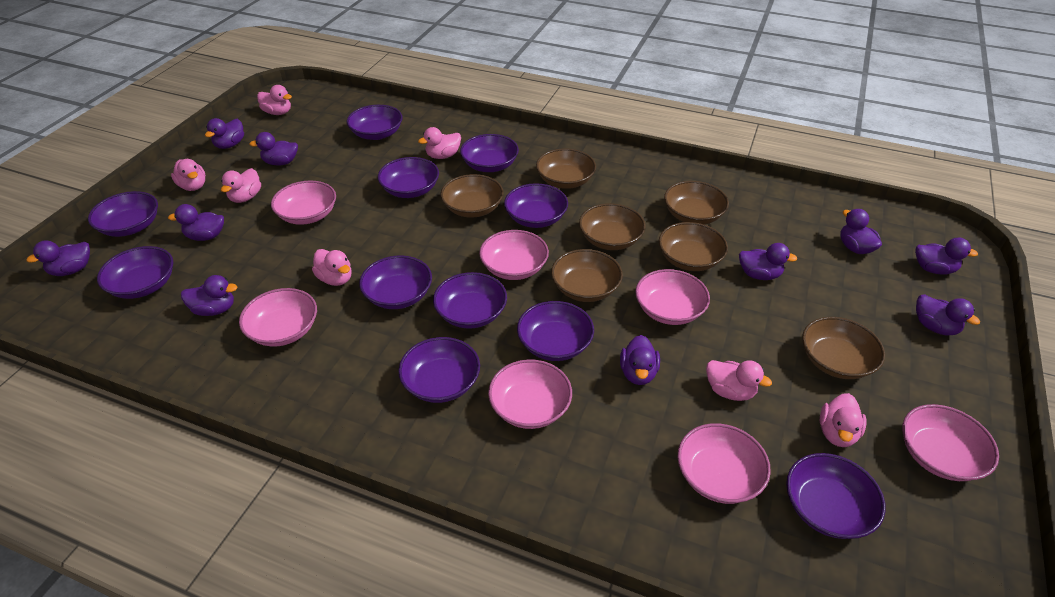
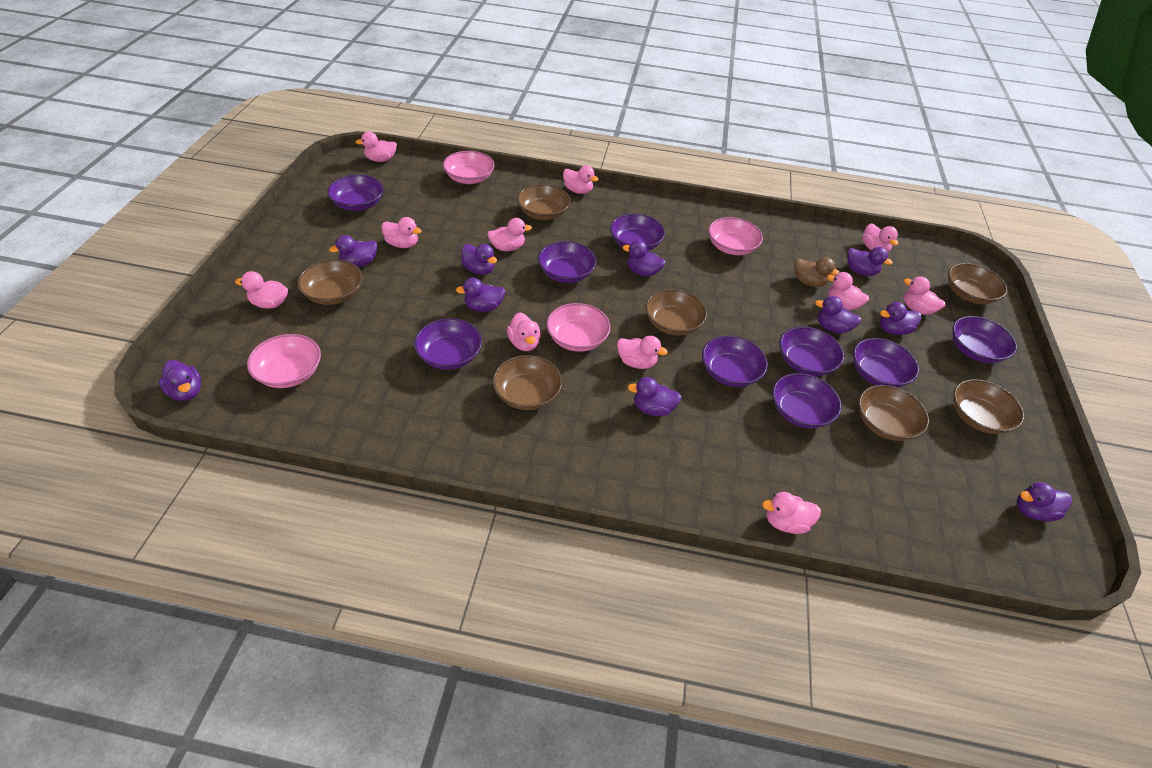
brown duck: 0 -> 1
pink bowl: 7 -> 4
pink duck: 7 -> 11
purple bowl: 11 -> 9

